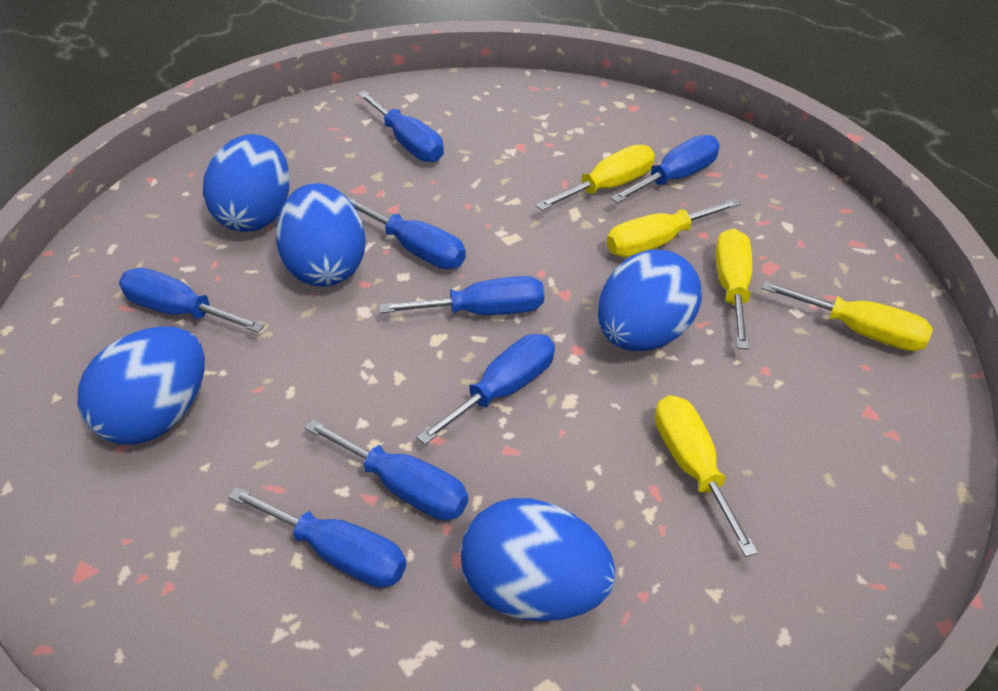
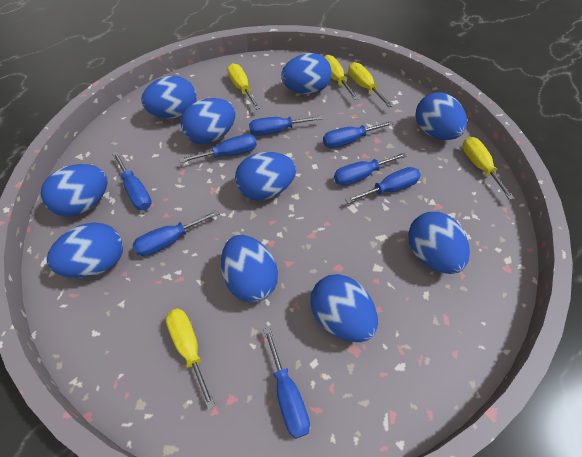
blue egg: 5 -> 10

